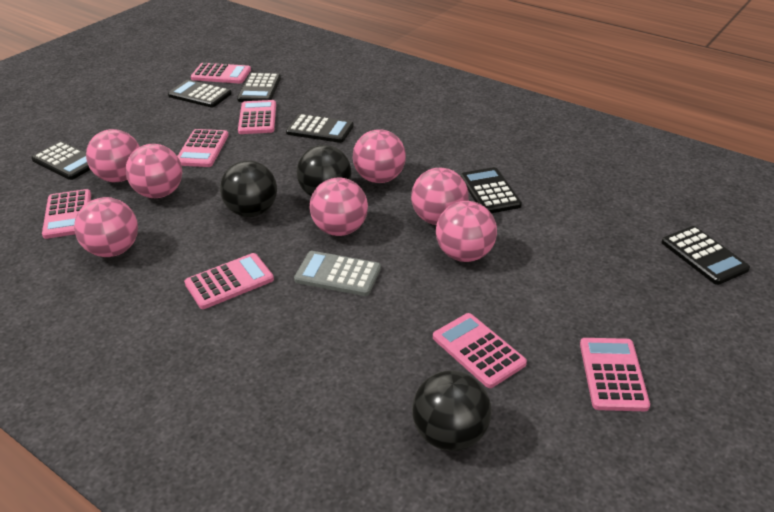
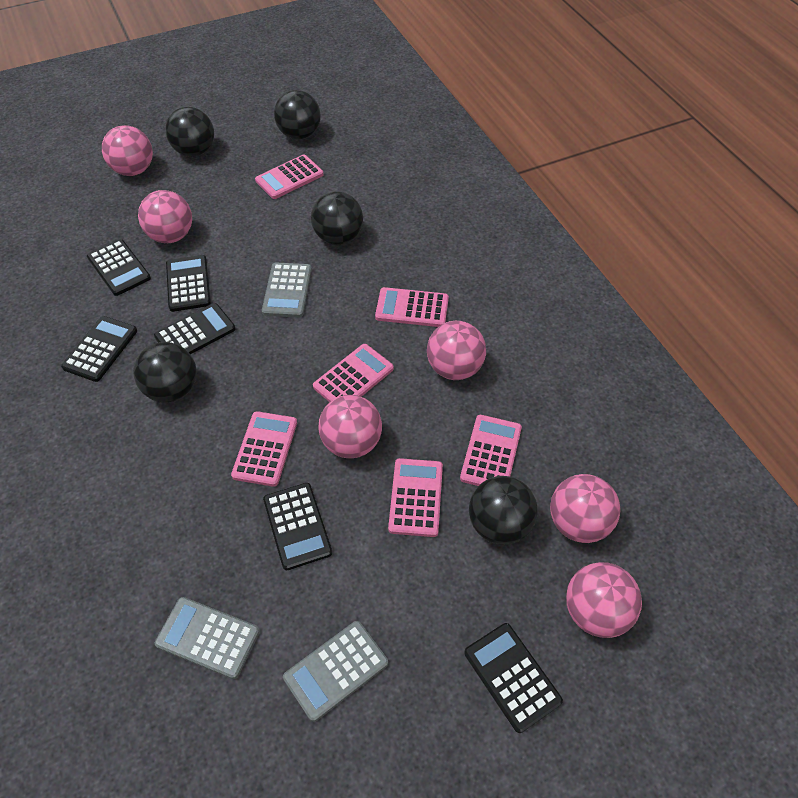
black ball: 3 -> 5
grey calculator: 1 -> 3
pink ball: 7 -> 6
pink calculator: 7 -> 6

